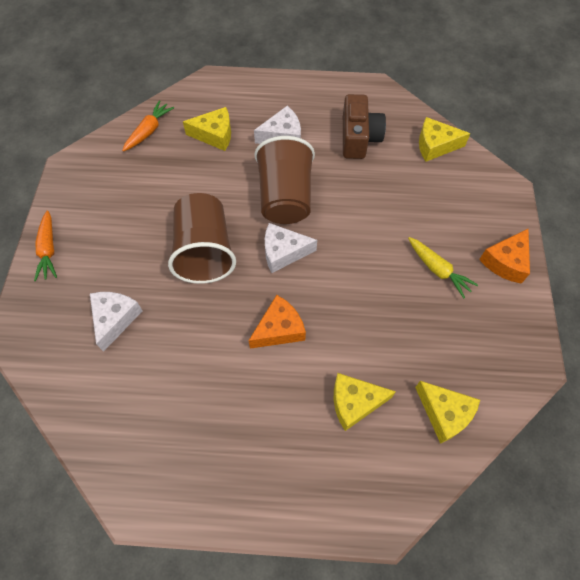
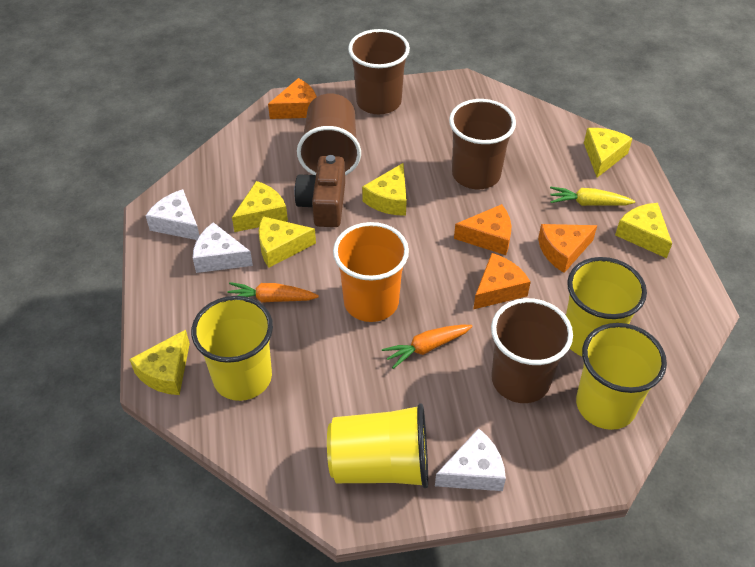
brown cup: 2 -> 4
orange cheese: 2 -> 4
orange cup: 0 -> 1
yellow cheese: 4 -> 6
yellow cup: 0 -> 4

